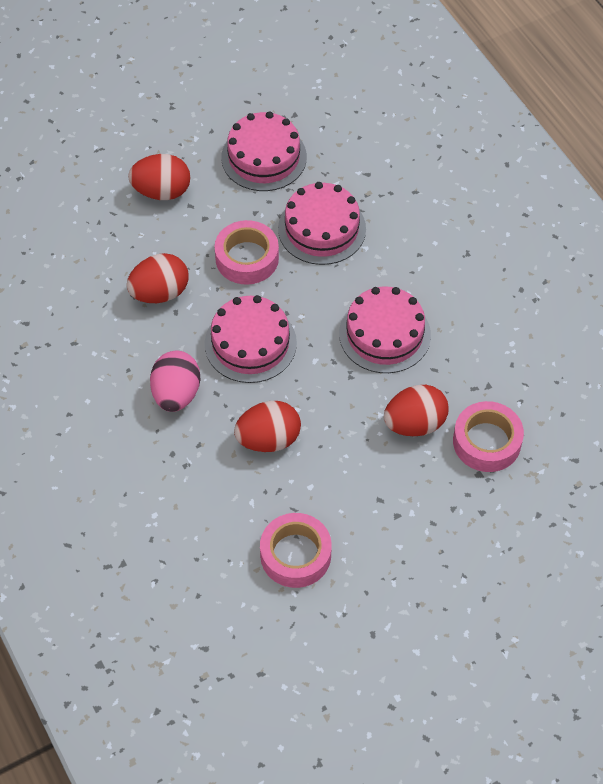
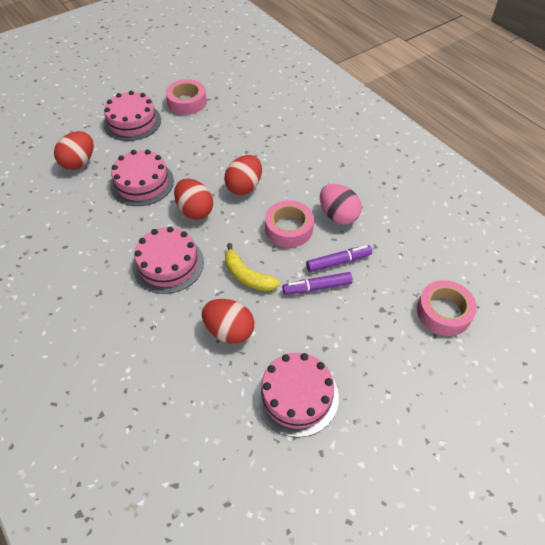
purple marker: 0 -> 2
yellow banana: 0 -> 1

